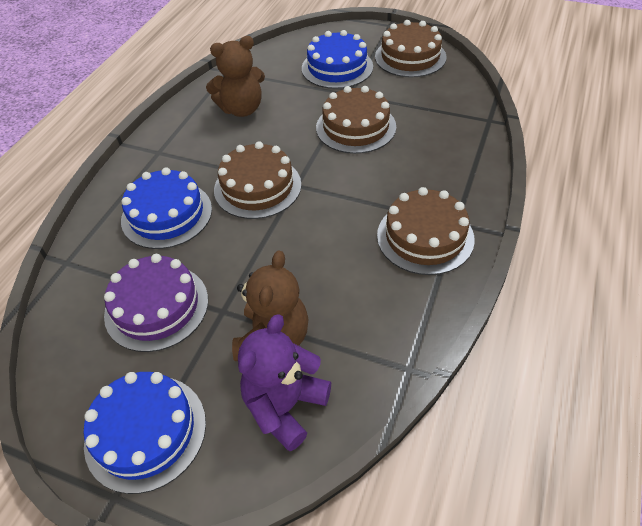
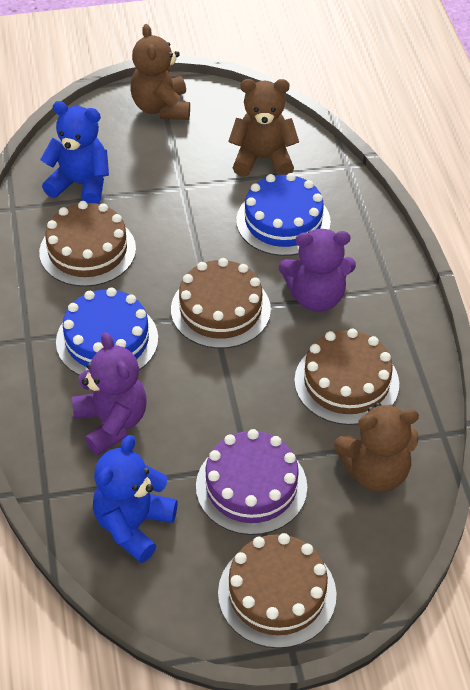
blue cake: 3 -> 2
blue teddy bear: 0 -> 2
brown teddy bear: 2 -> 3
purple teddy bear: 1 -> 2

